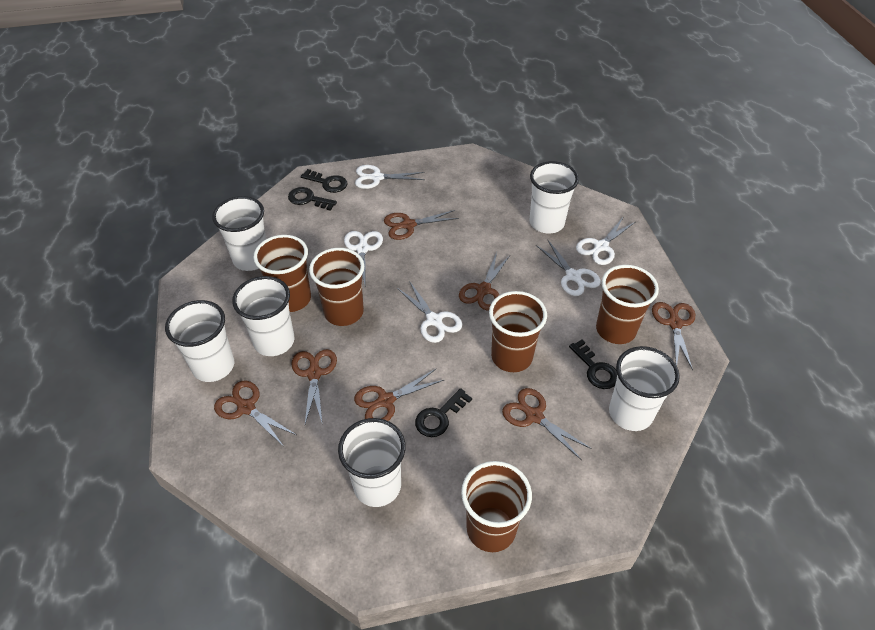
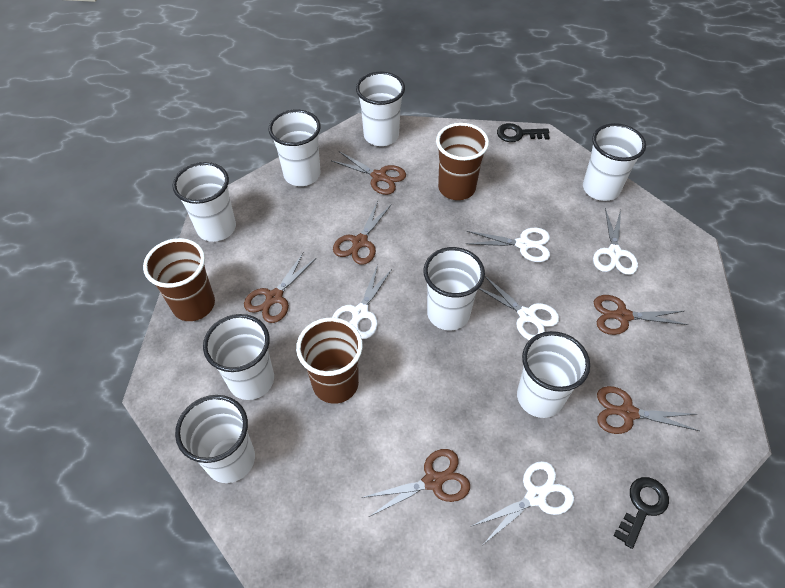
black key: 4 -> 2
brown cup: 5 -> 3
brown scissors: 7 -> 6
white cup: 6 -> 8

